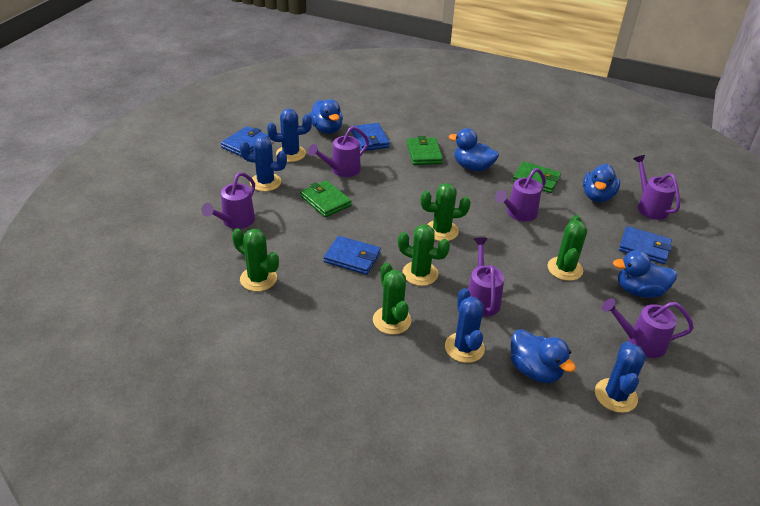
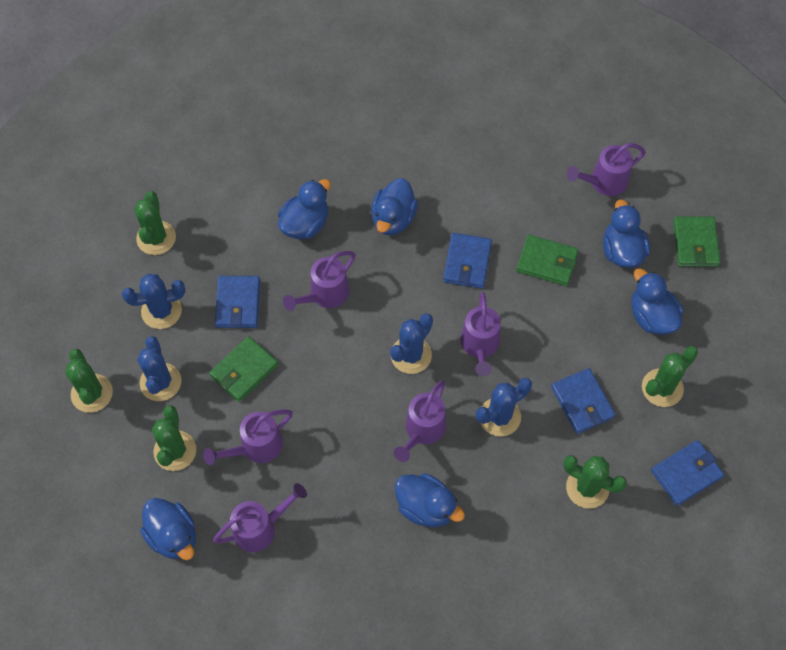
blue duck: 5 -> 6

